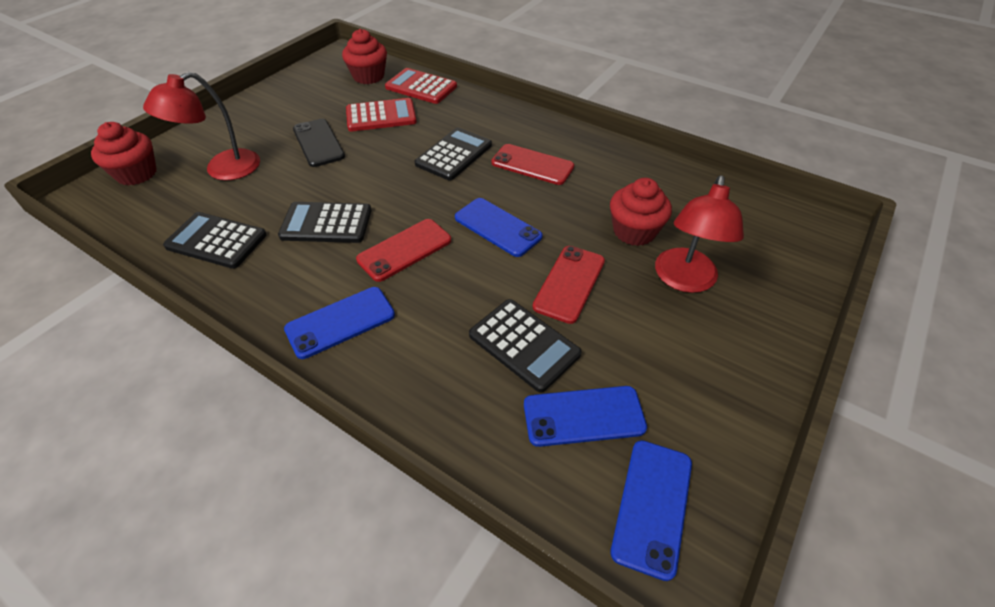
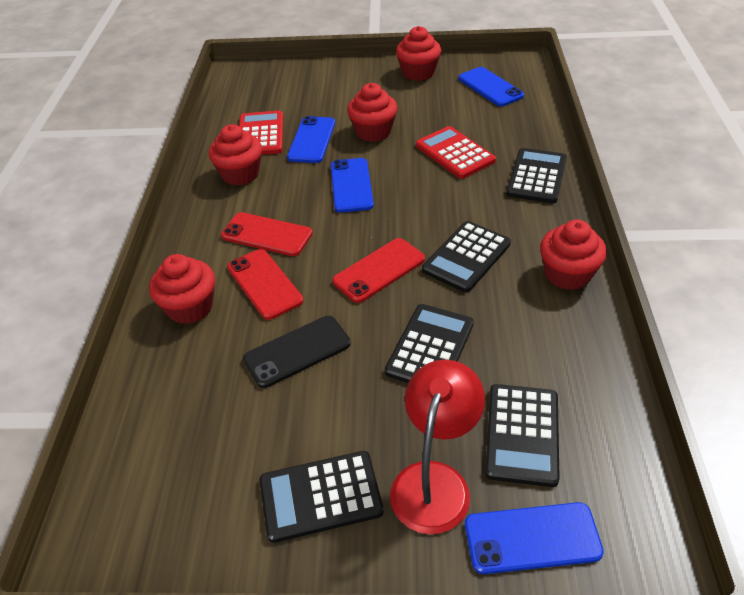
black calculator: 4 -> 5
red cupcake: 3 -> 5
red lamp: 2 -> 1

